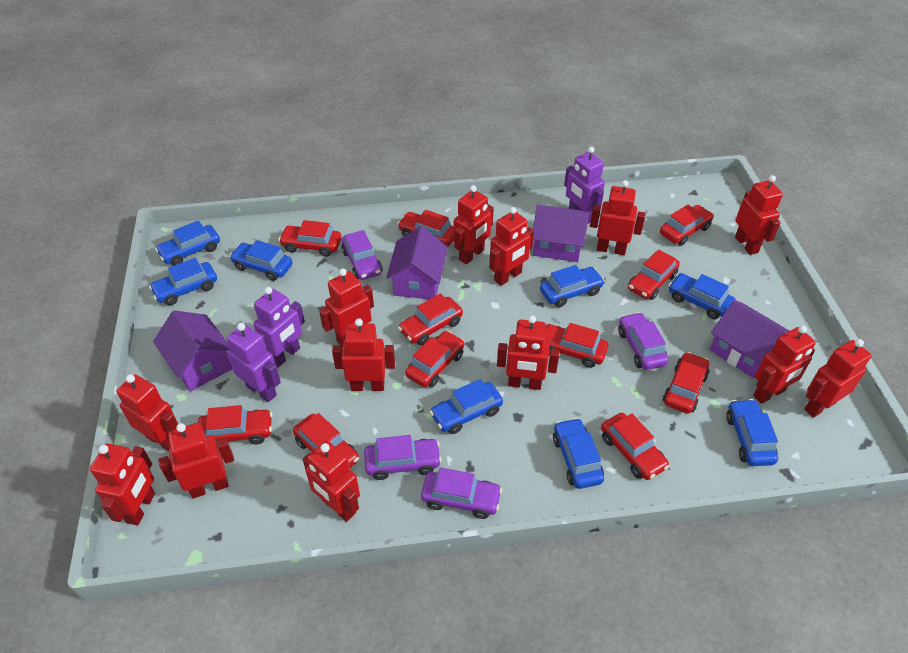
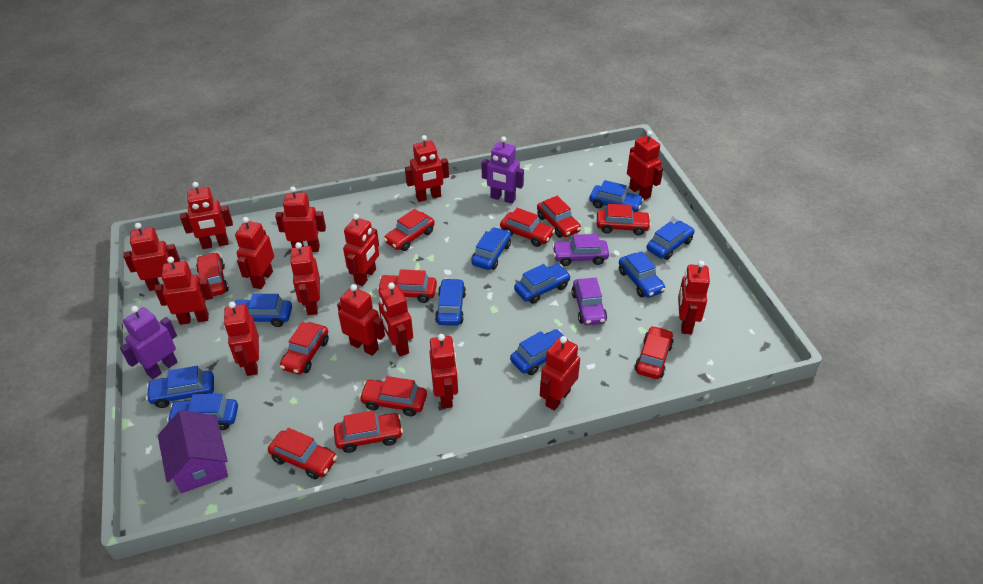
blue car: 8 -> 10
purple car: 4 -> 2
purple house: 4 -> 1
purple robot: 3 -> 2
red robot: 13 -> 15

